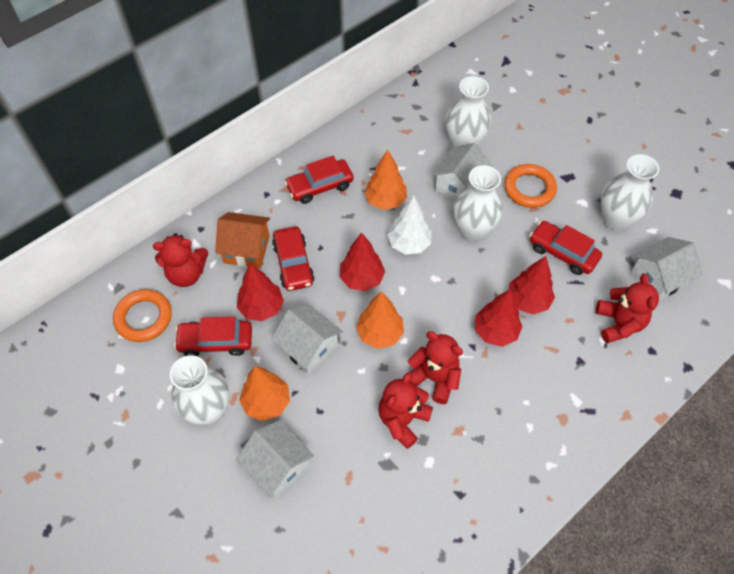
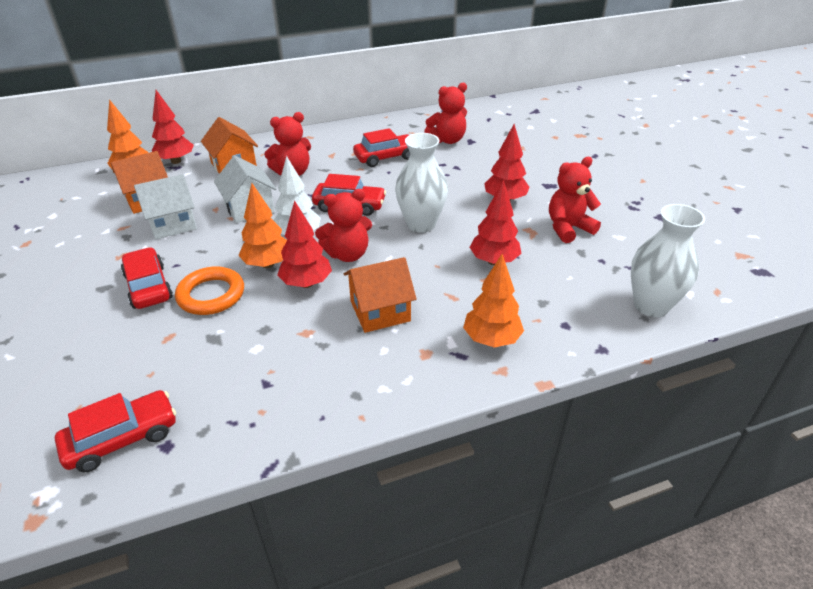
orange house: 1 -> 3
orange ring: 2 -> 1
white house: 4 -> 2
white vase: 4 -> 2

